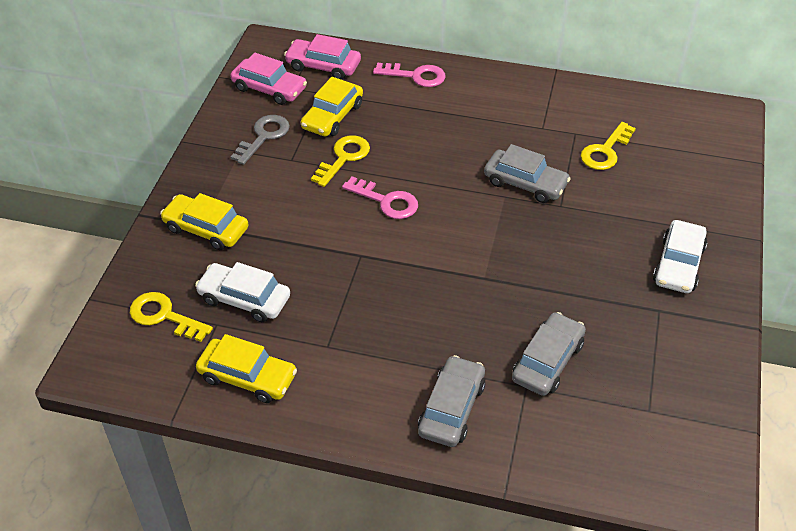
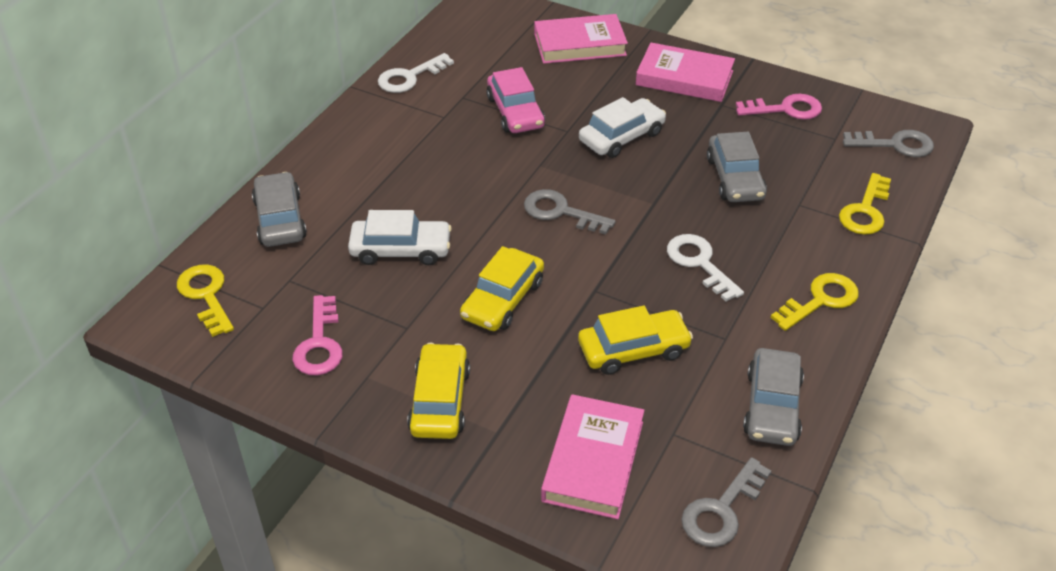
grey key: 1 -> 3
pink book: 0 -> 3
pink car: 2 -> 1
white key: 0 -> 2

